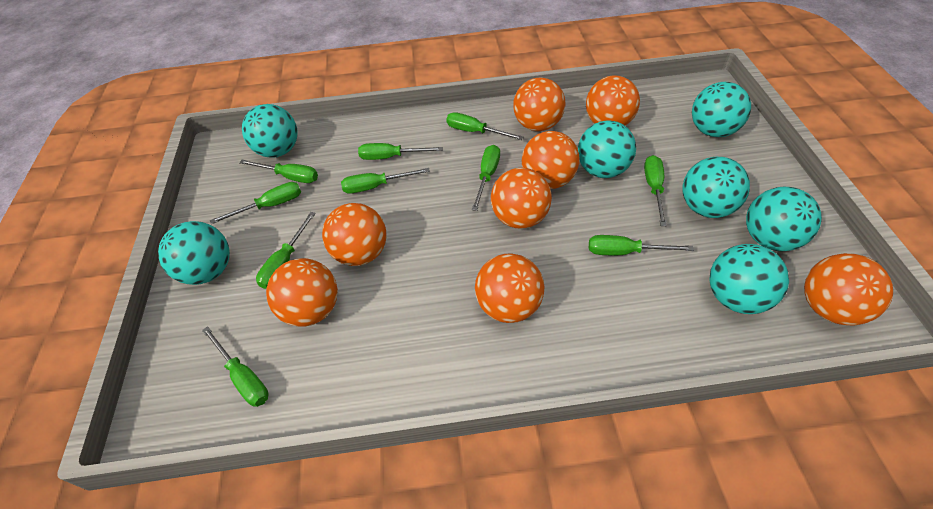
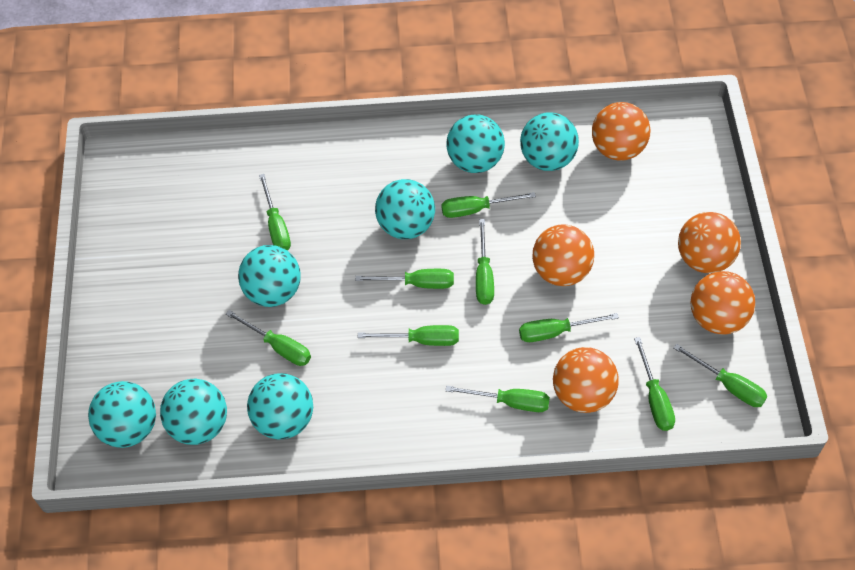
orange ball: 8 -> 5

